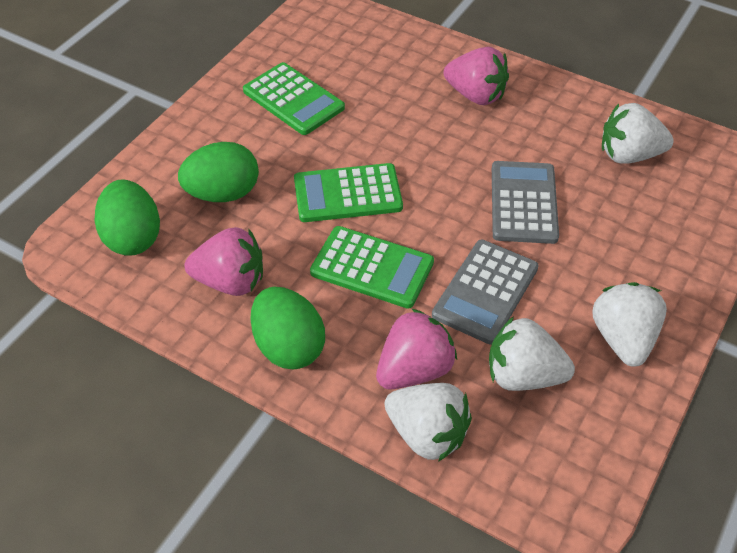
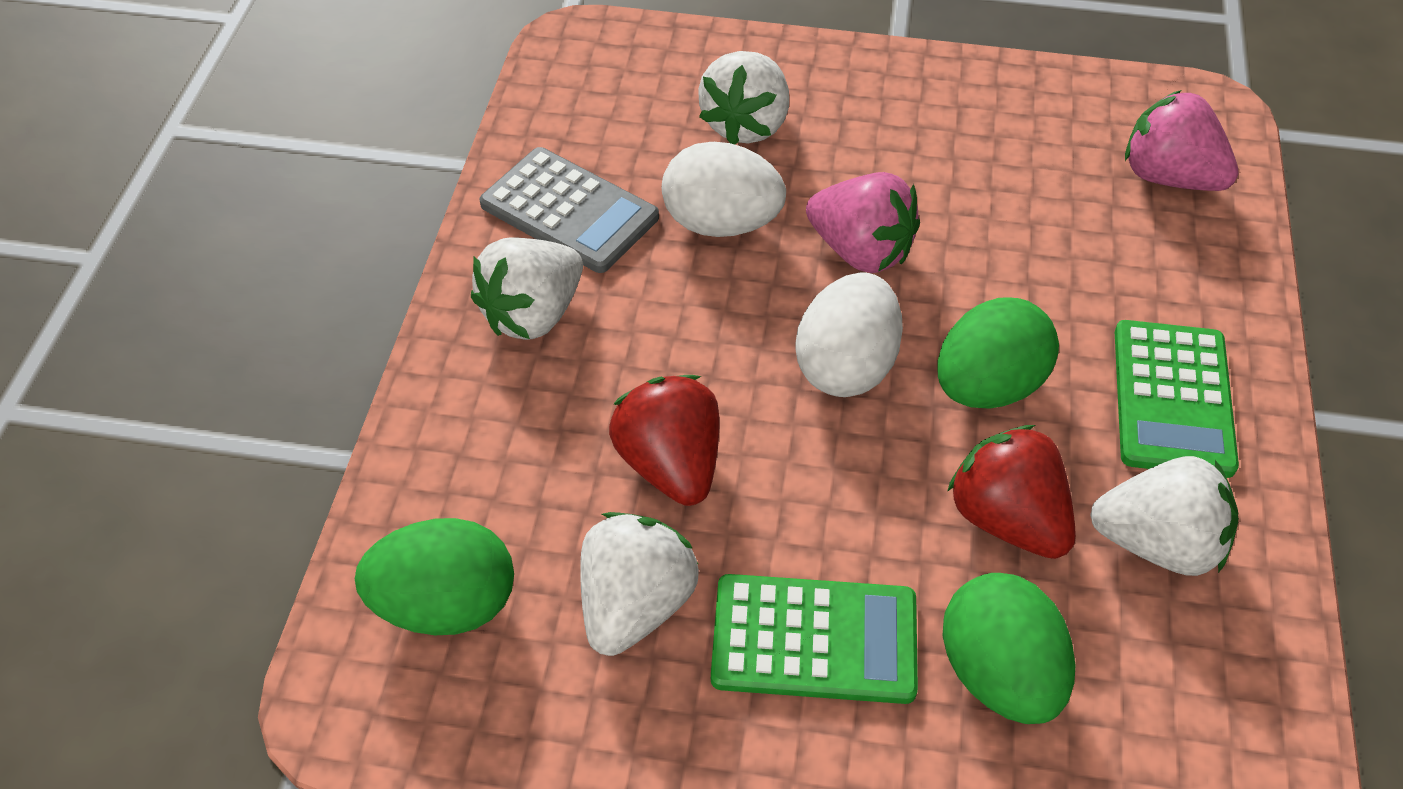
green calculator: 3 -> 2
grey calculator: 2 -> 1
pink strawberry: 3 -> 2
red strawberry: 0 -> 2
white egg: 0 -> 2

